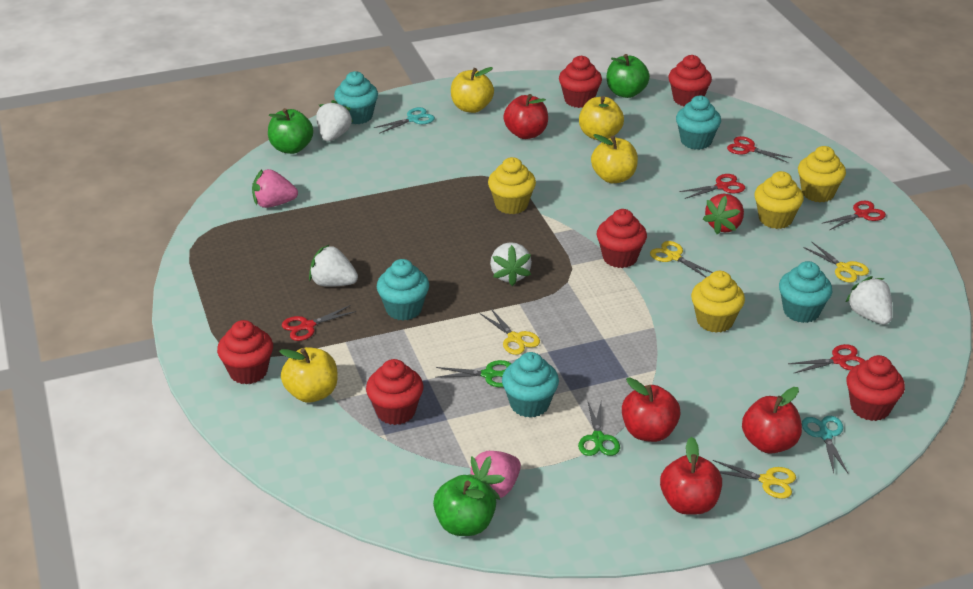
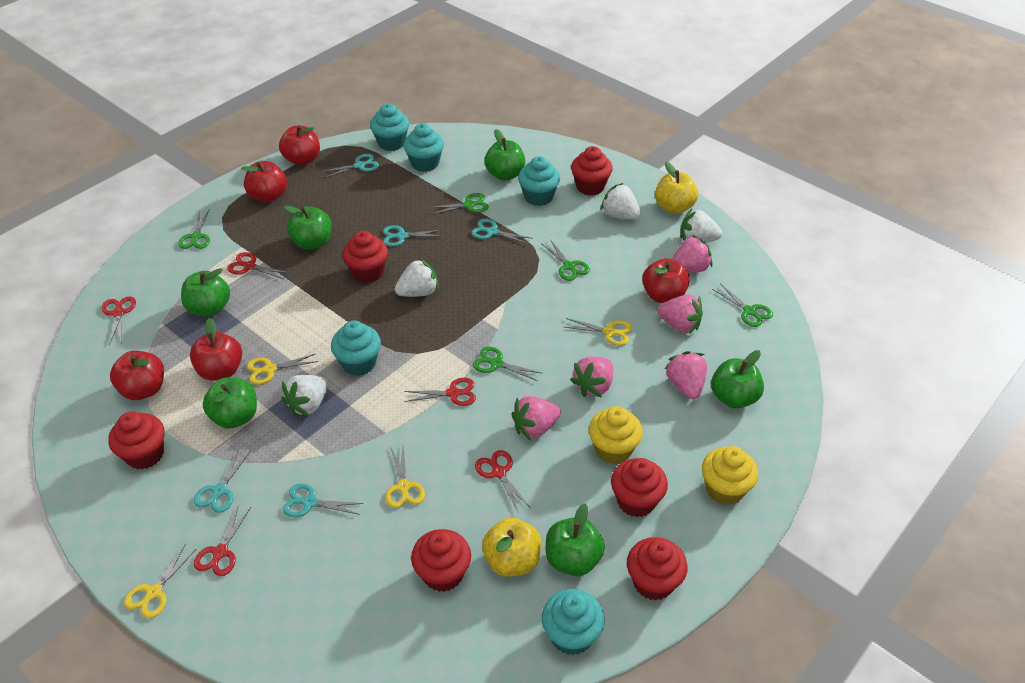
green apple: 3 -> 6
green scissors: 2 -> 5
pink strawberry: 2 -> 5
red apple: 4 -> 5
red strawberry: 1 -> 0
turquoise scissors: 2 -> 5
yellow apple: 4 -> 2
yellow cupcake: 4 -> 2

